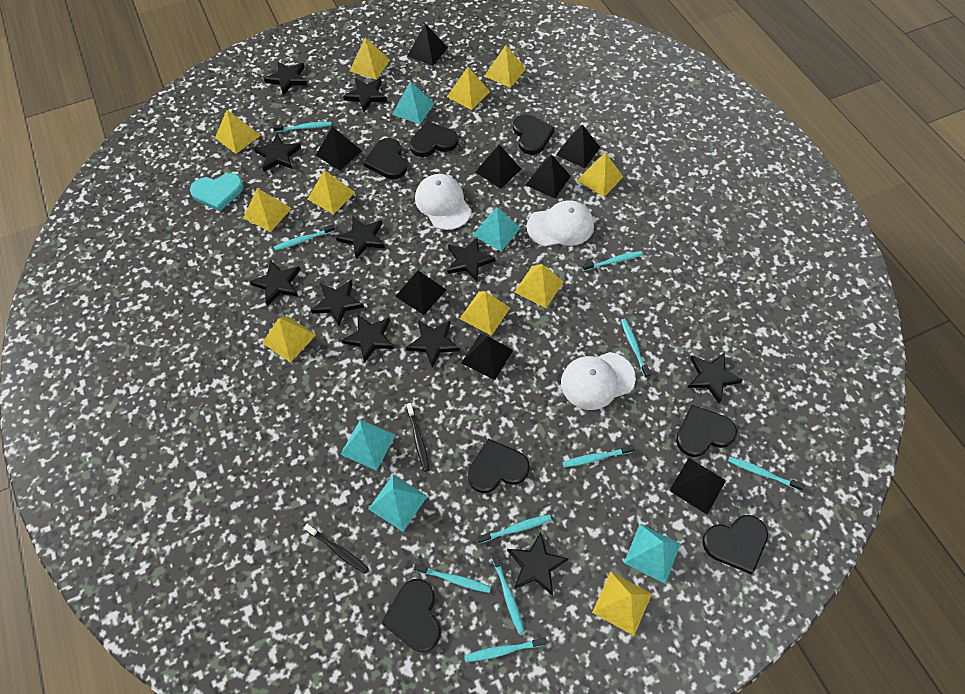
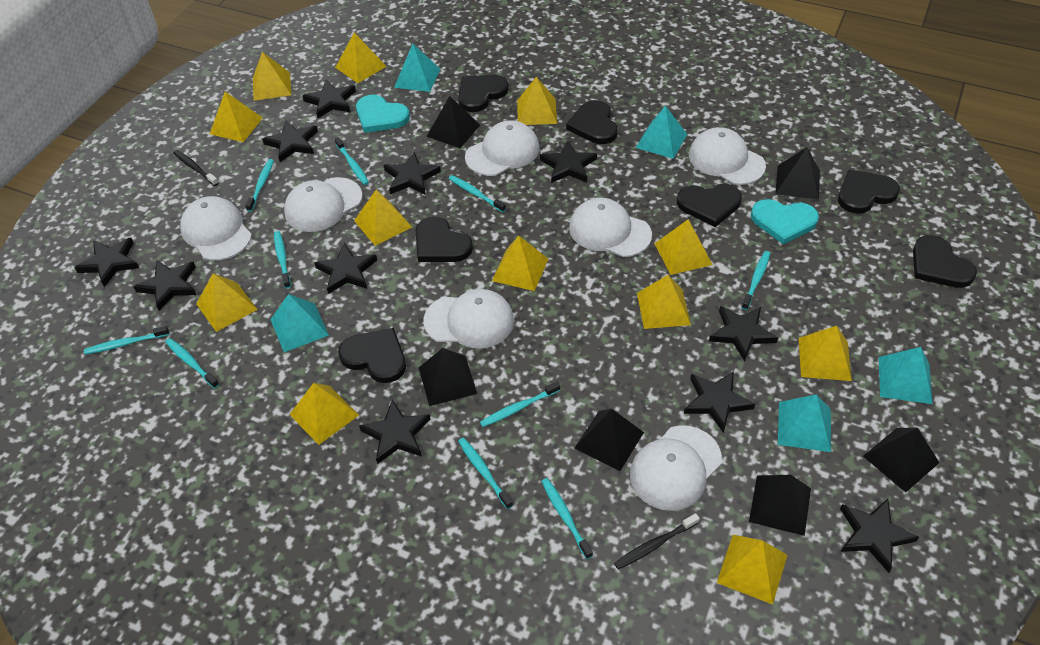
black pyramid: 8 -> 6
turquoise heart: 1 -> 2
white cap: 3 -> 7
yellow pyramid: 11 -> 12

